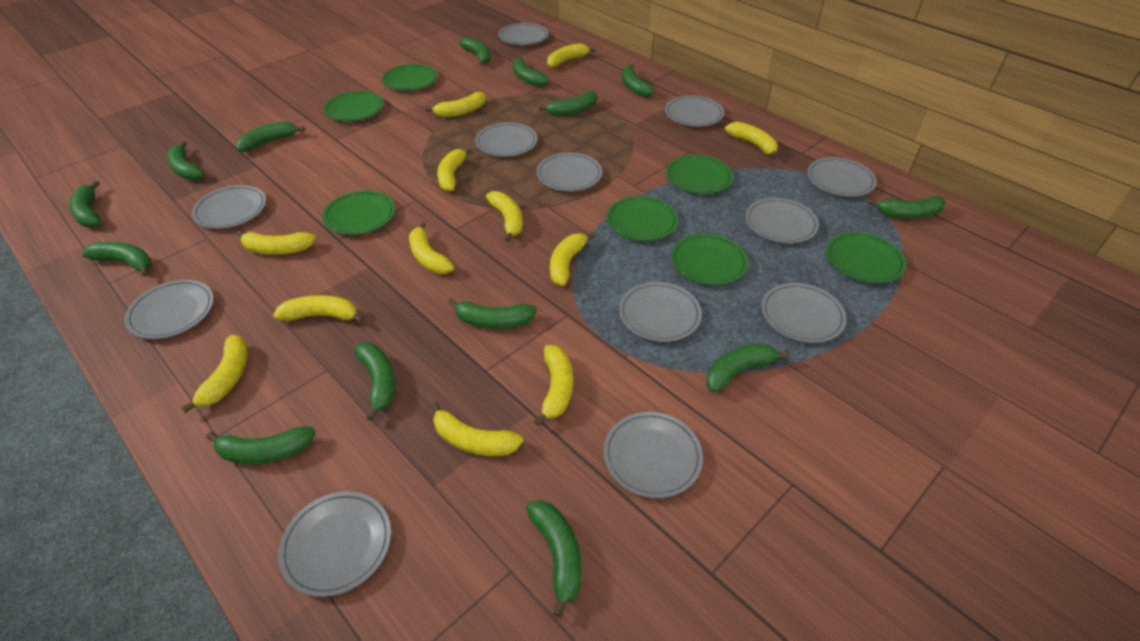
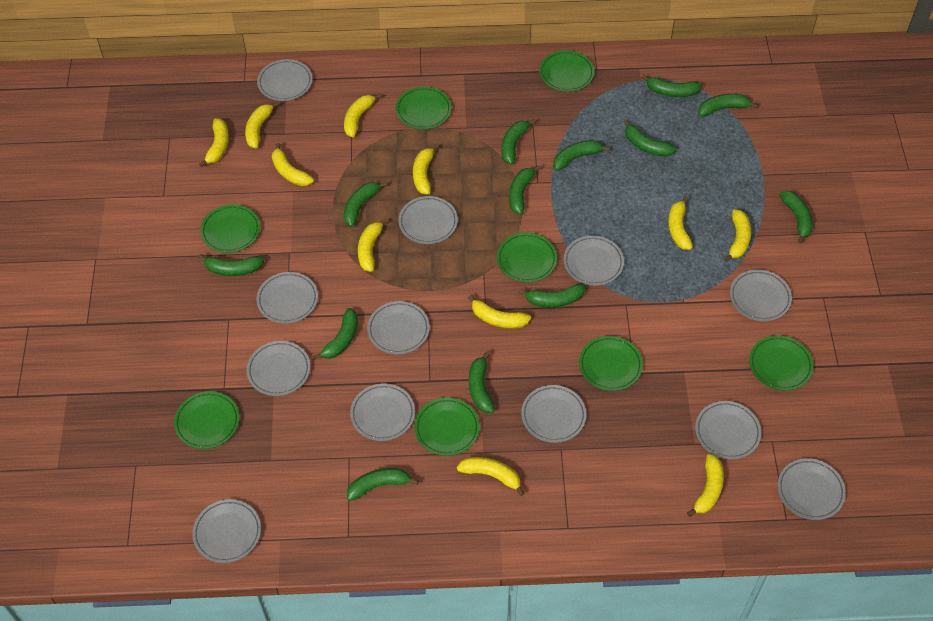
green banana: 14 -> 13
green plate: 7 -> 8
yellow banana: 12 -> 11

